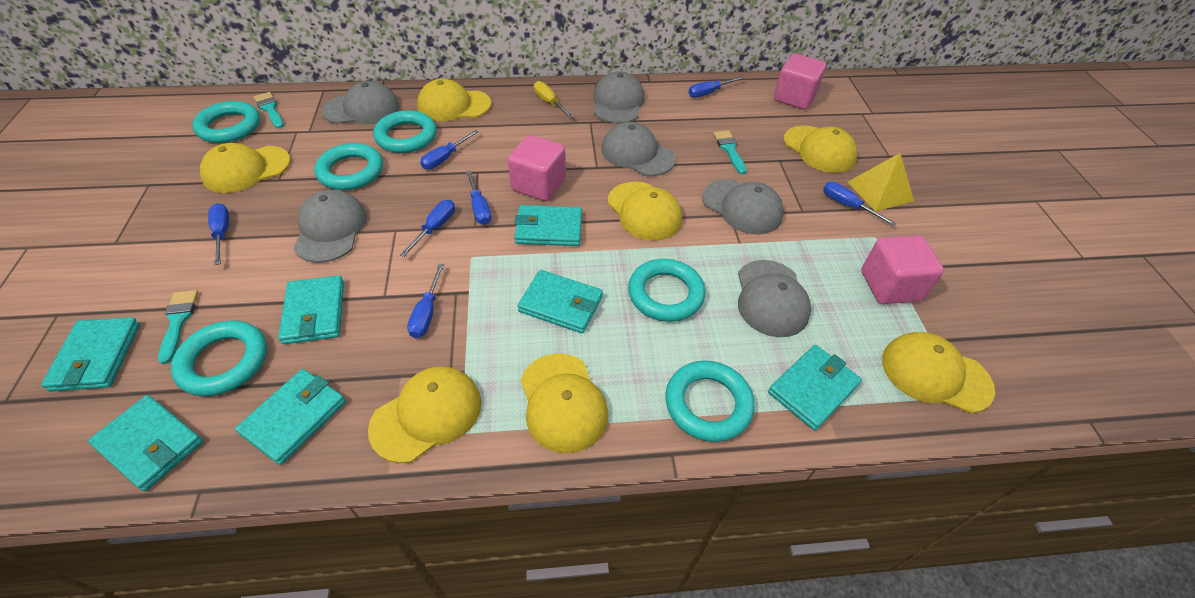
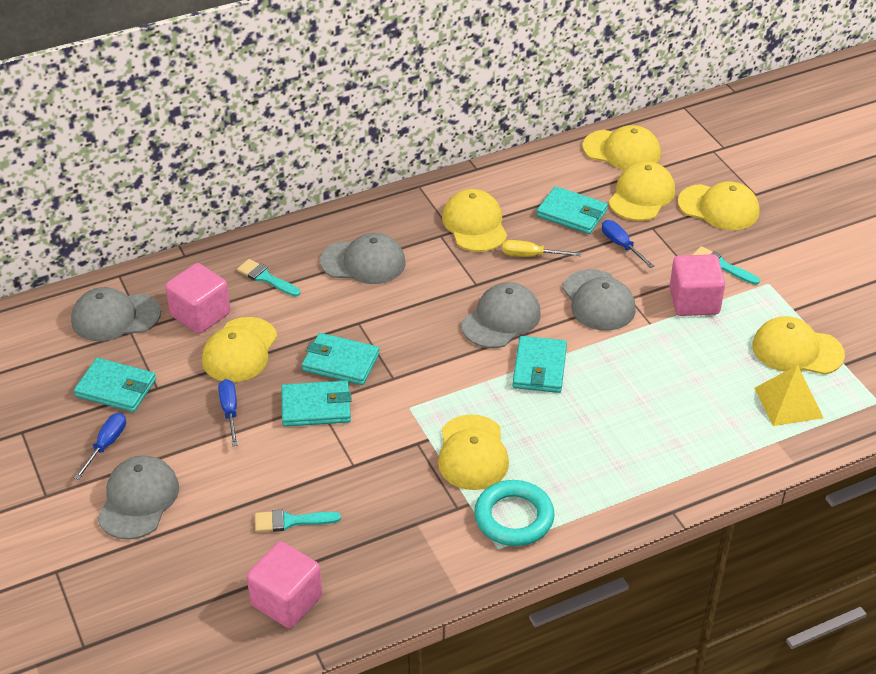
blue screwdriver: 7 -> 3
grey cap: 6 -> 5
turquoise ring: 6 -> 1
turquoise wallet: 7 -> 5

